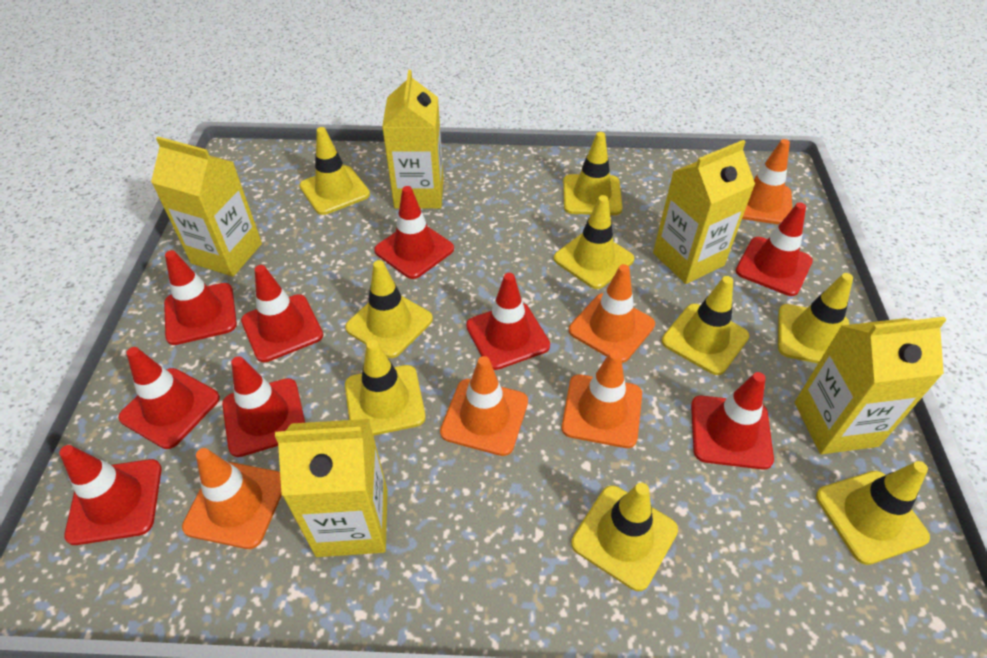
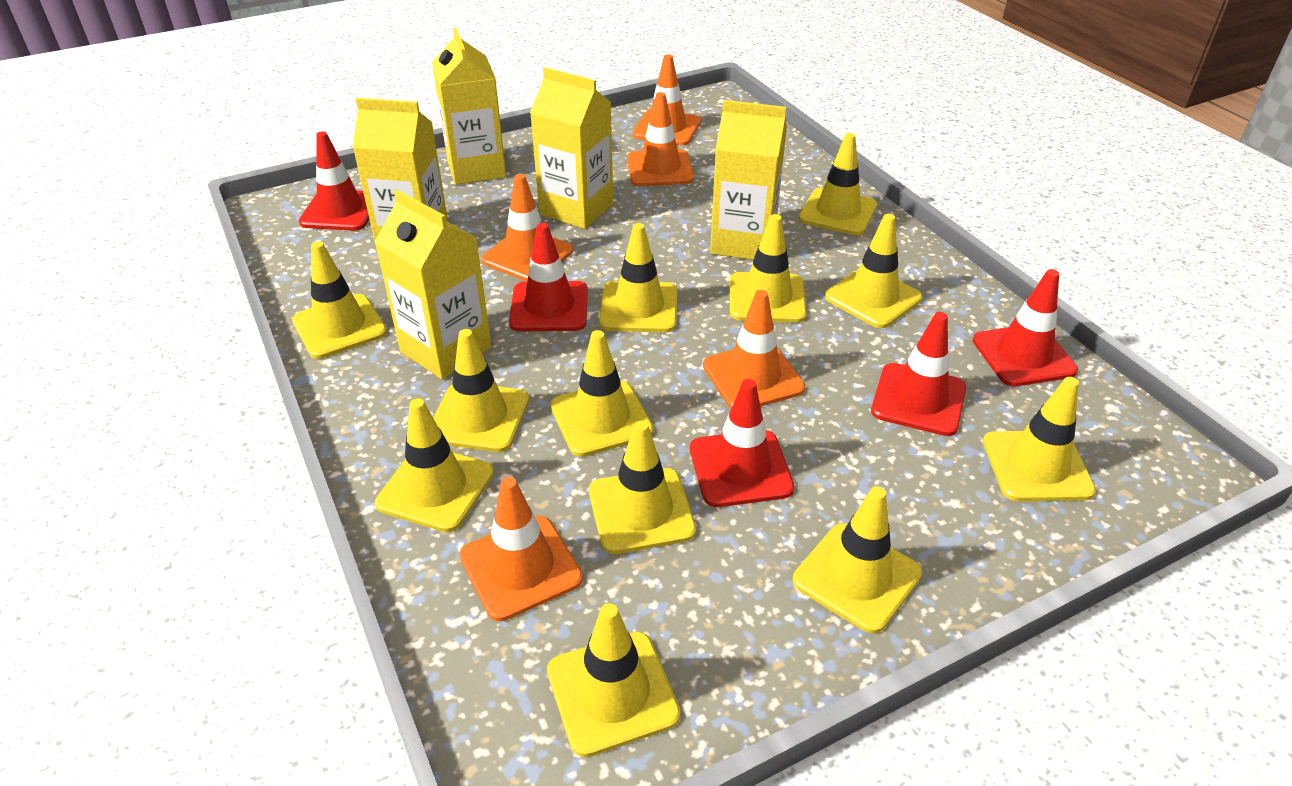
red traffic cone: 9 -> 5
yellow traffic cone: 9 -> 12

